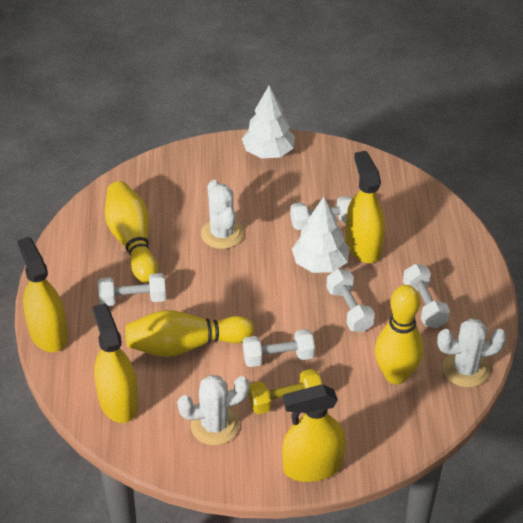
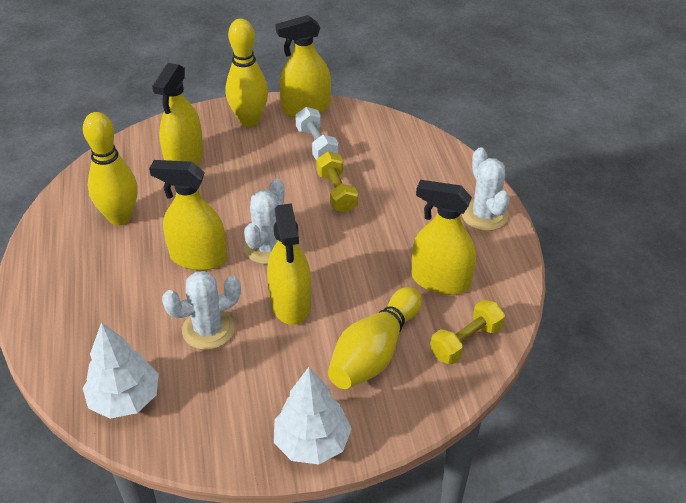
white dumbbell: 5 -> 1
yellow dumbbell: 1 -> 2
yellow spray bottle: 4 -> 5

